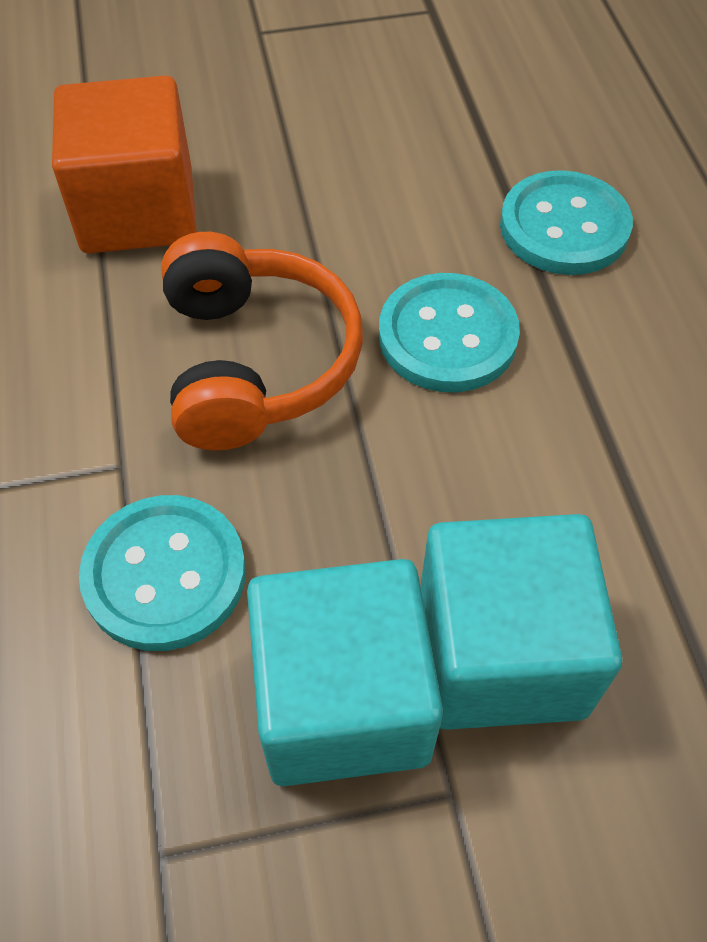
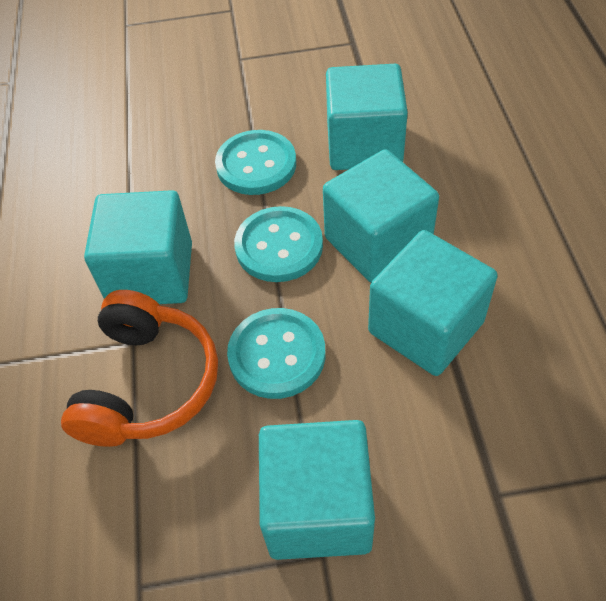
orange cube: 1 -> 0
turquoise cube: 2 -> 5

